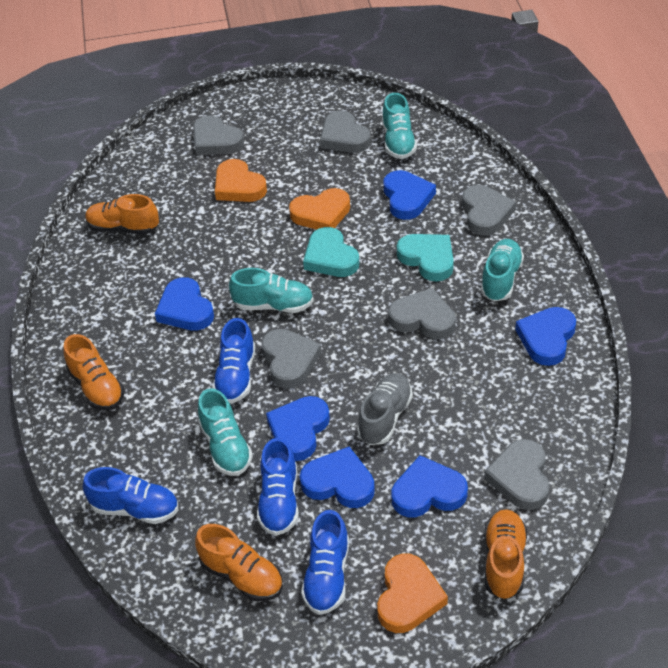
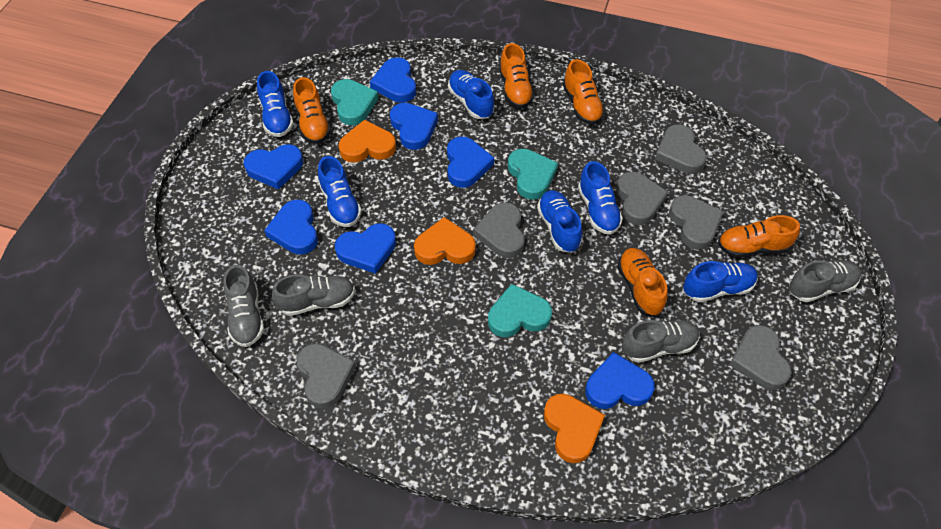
blue heart: 6 -> 7
blue shoe: 4 -> 6
grey shoe: 1 -> 4
orange shoe: 4 -> 5
turquoise heart: 2 -> 3
turquoise shoe: 4 -> 0

